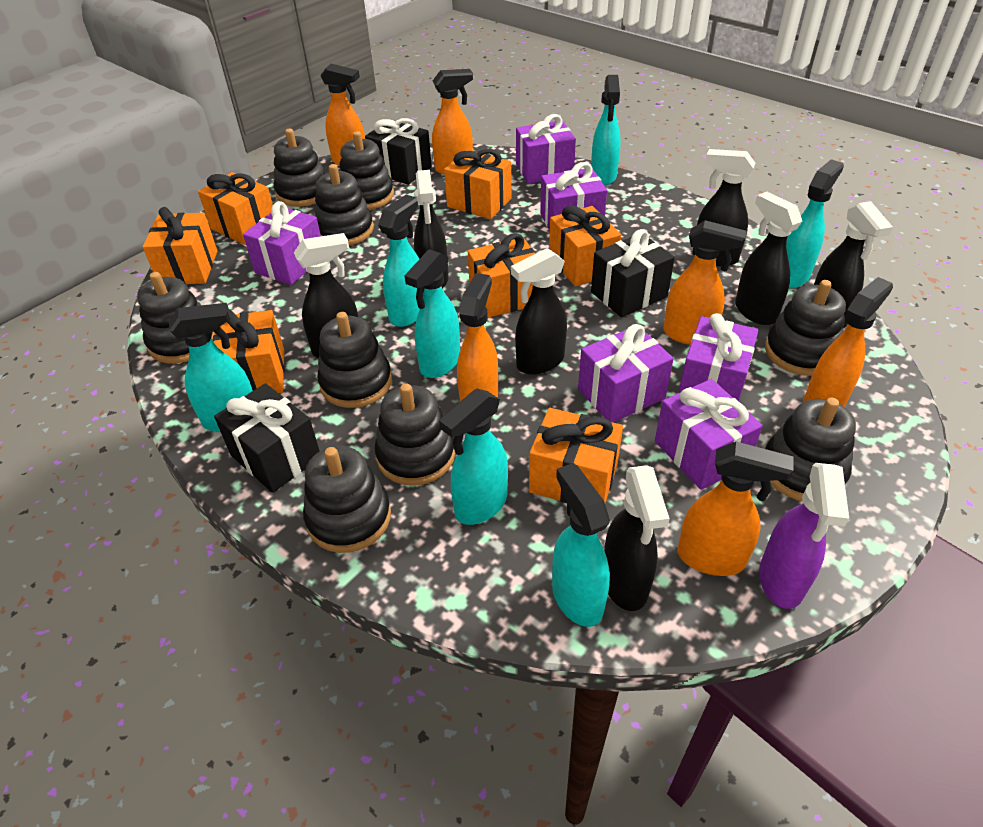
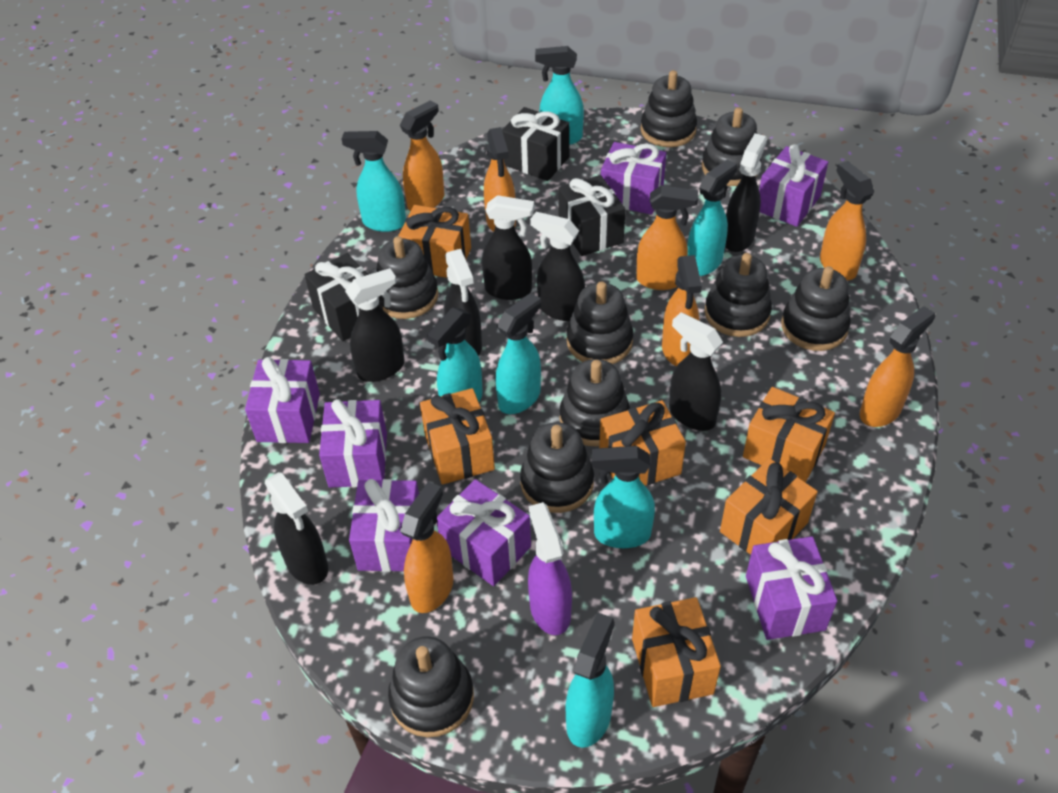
orange gift: 7 -> 6
orange spray bottle: 6 -> 7
purple gift: 6 -> 7

